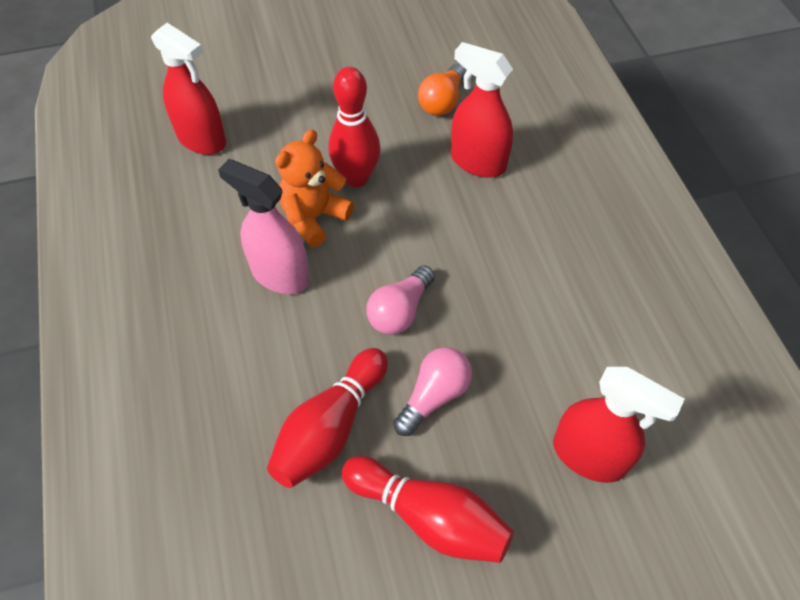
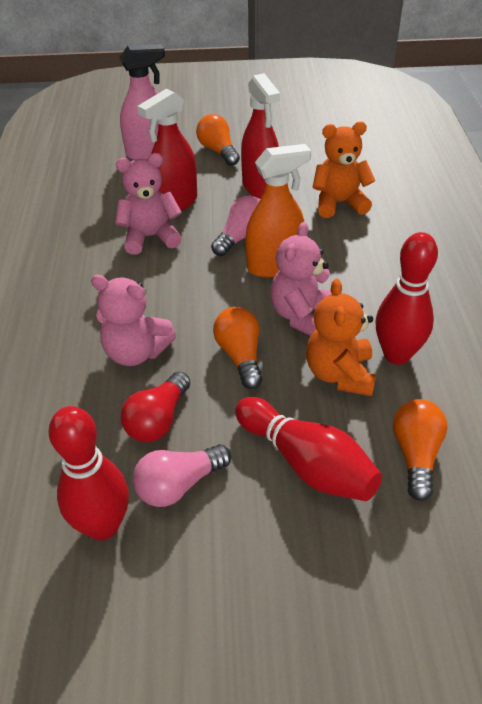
orange light bulb: 1 -> 3
orange spray bottle: 0 -> 1
orange teddy bear: 1 -> 2
pink teddy bear: 0 -> 3
red light bulb: 0 -> 1
red spray bottle: 3 -> 2

